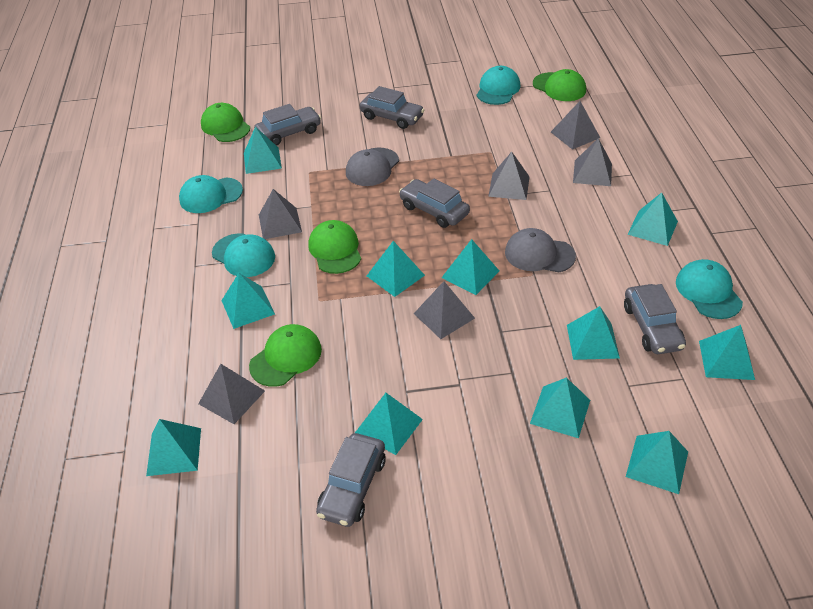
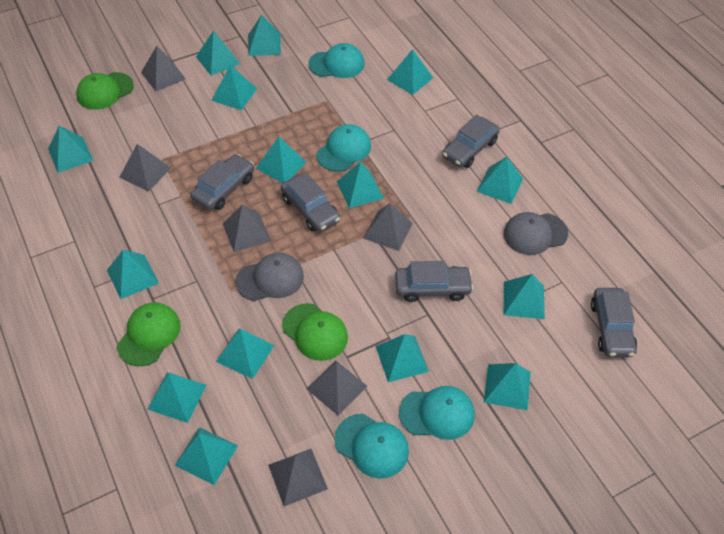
green cap: 4 -> 3
turquoise pyramid: 11 -> 15

